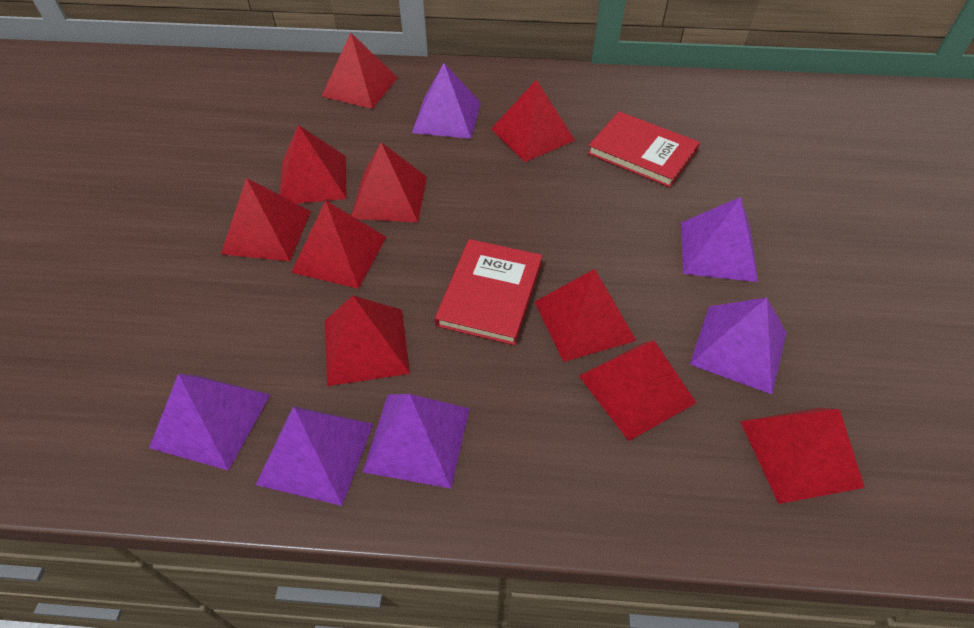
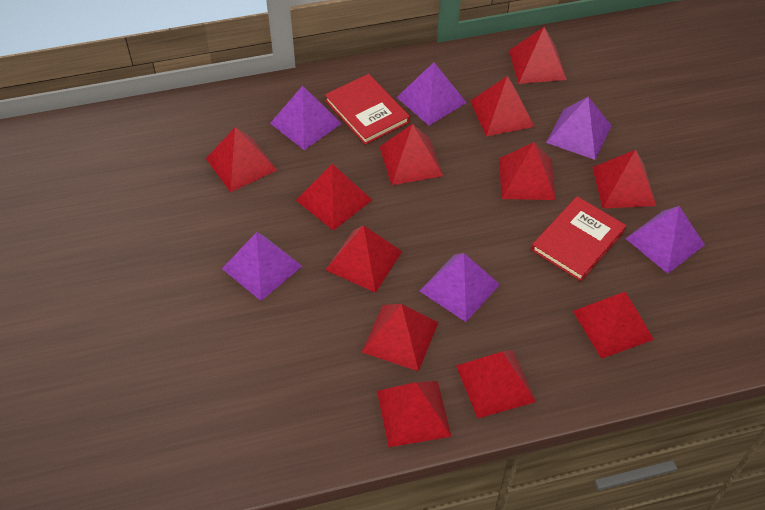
red pyramid: 10 -> 12

